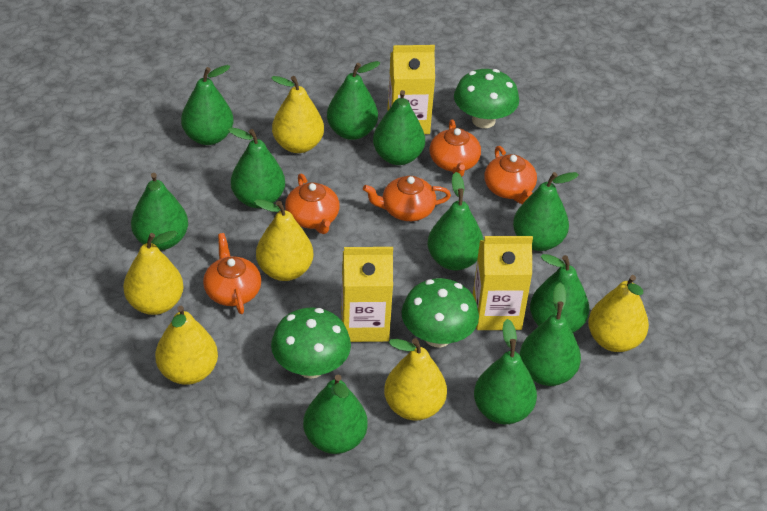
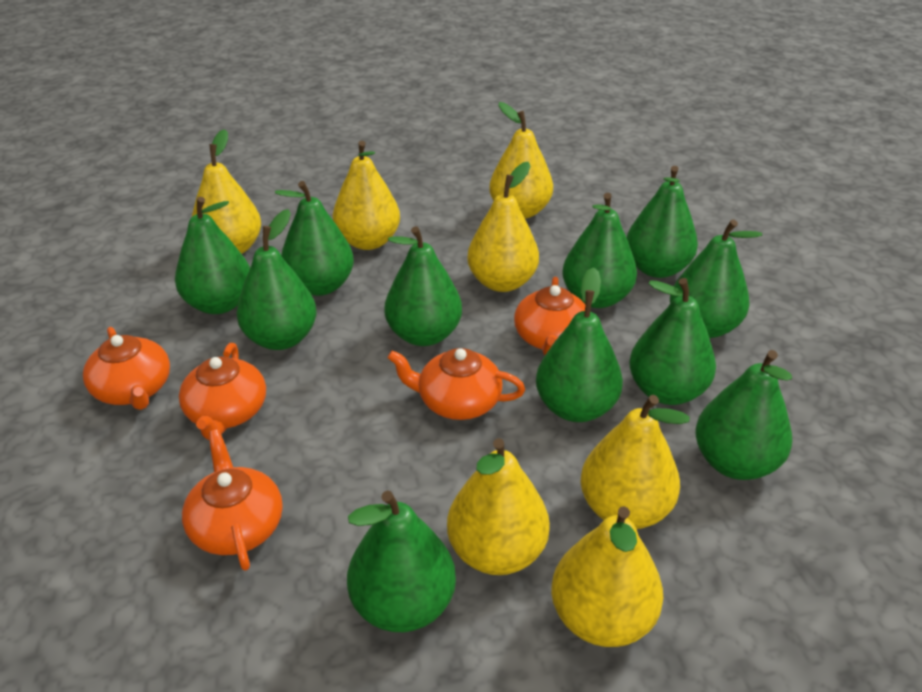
green mushroom: 3 -> 0
yellow carton: 3 -> 0
yellow pear: 6 -> 7

